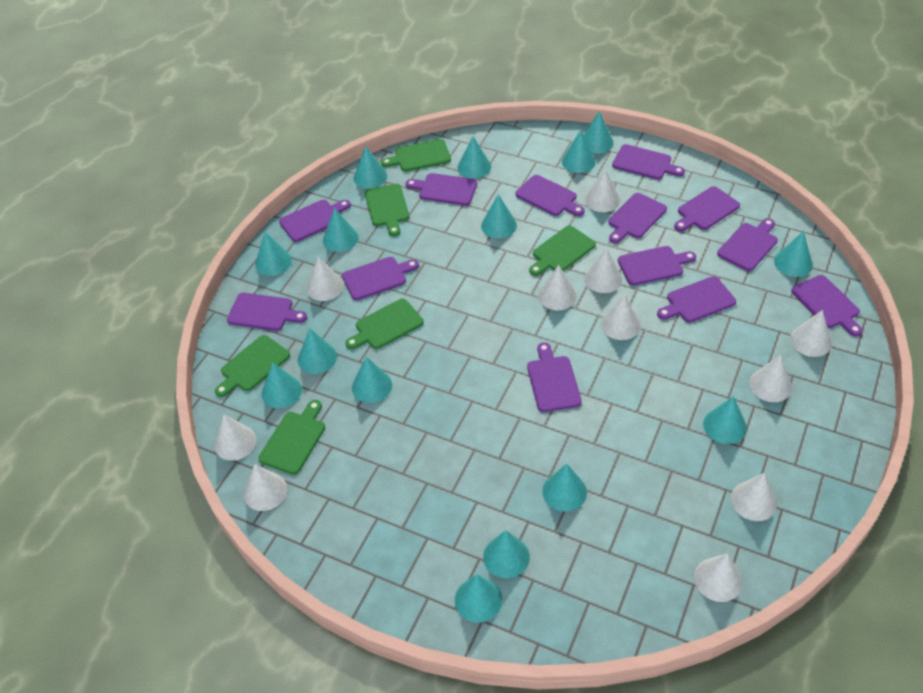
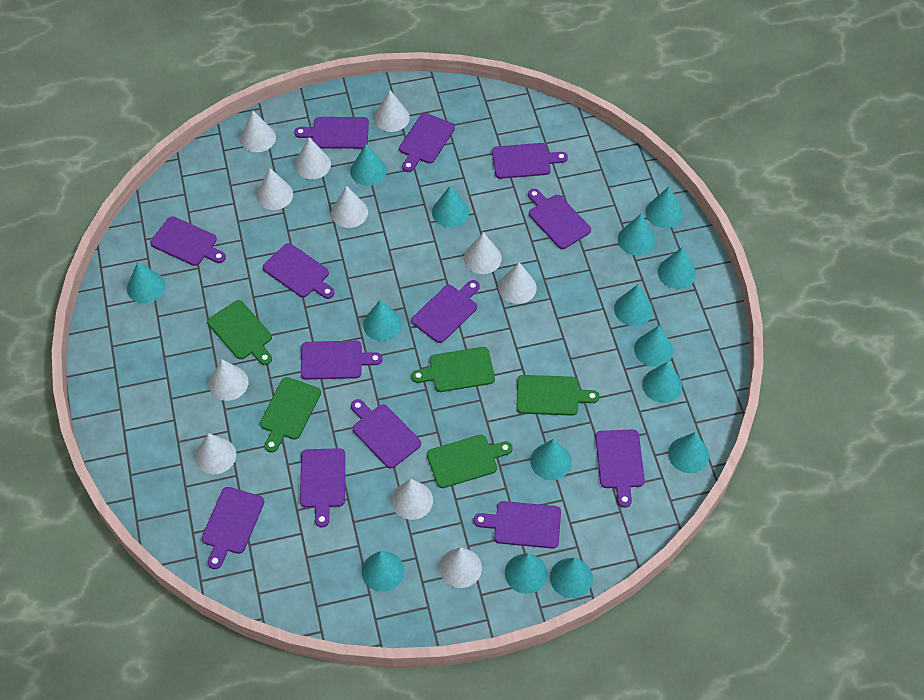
green cutting board: 6 -> 5

